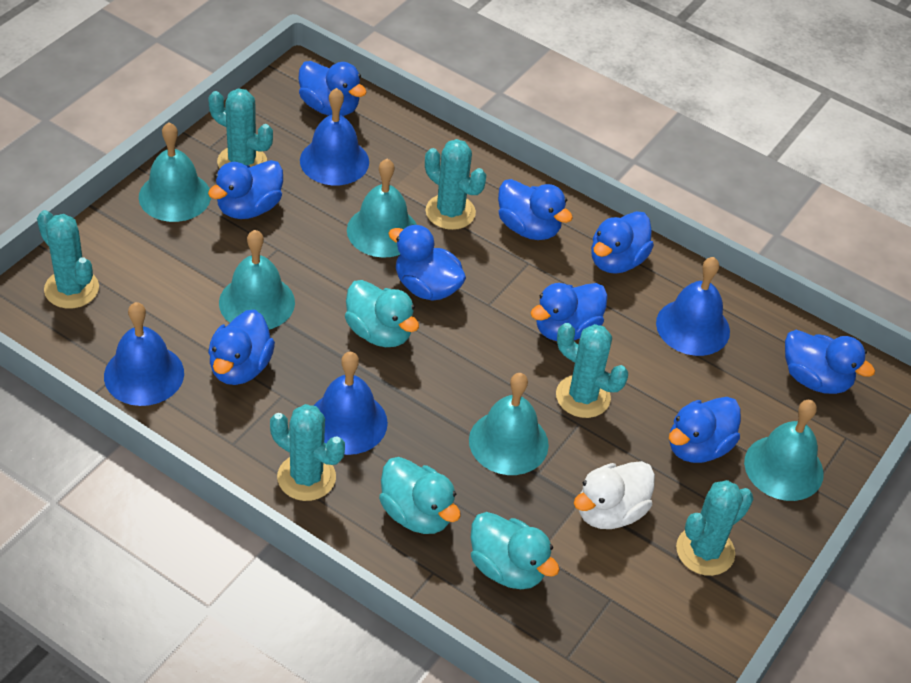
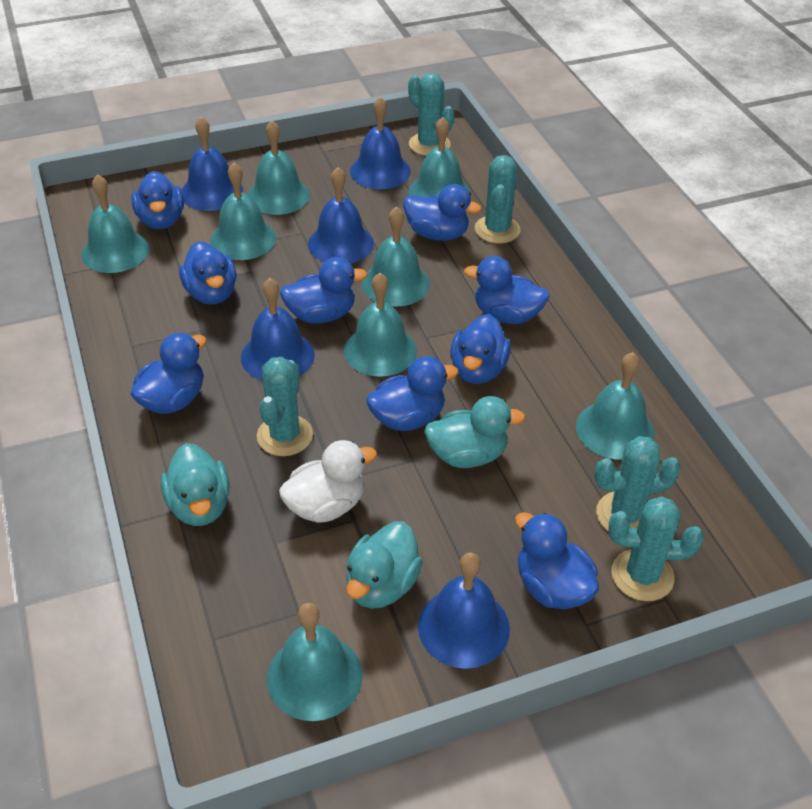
blue bell: 4 -> 5
turquoise bell: 5 -> 8
turquoise cactus: 6 -> 5

